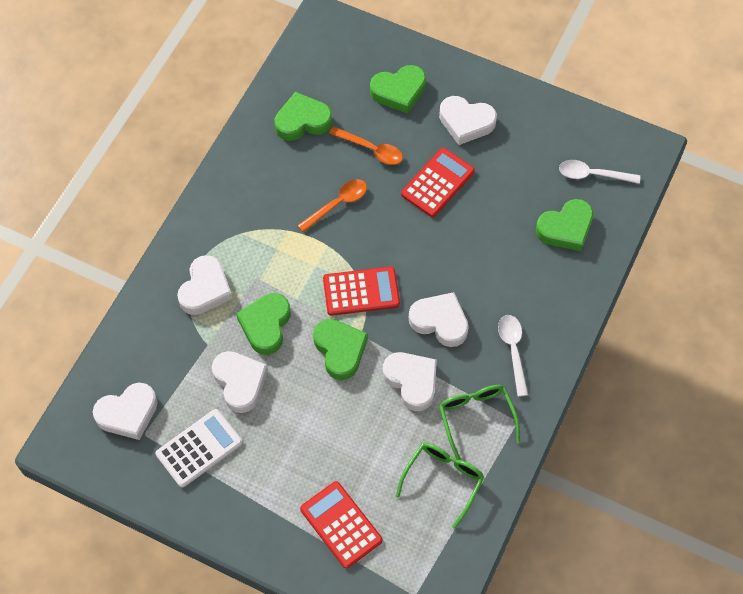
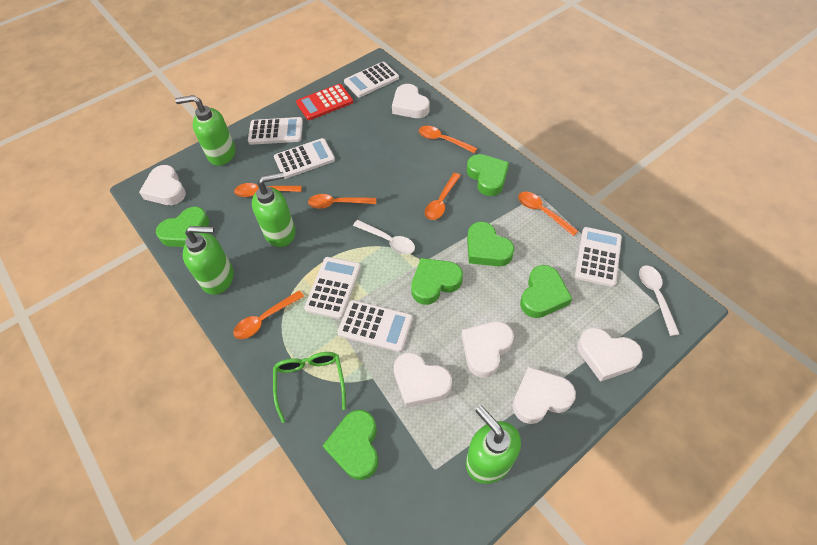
green glasses: 2 -> 1
green heart: 5 -> 6
green soap dispenser: 0 -> 4
orange spoon: 2 -> 6
red calculator: 3 -> 1
white calculator: 1 -> 6

